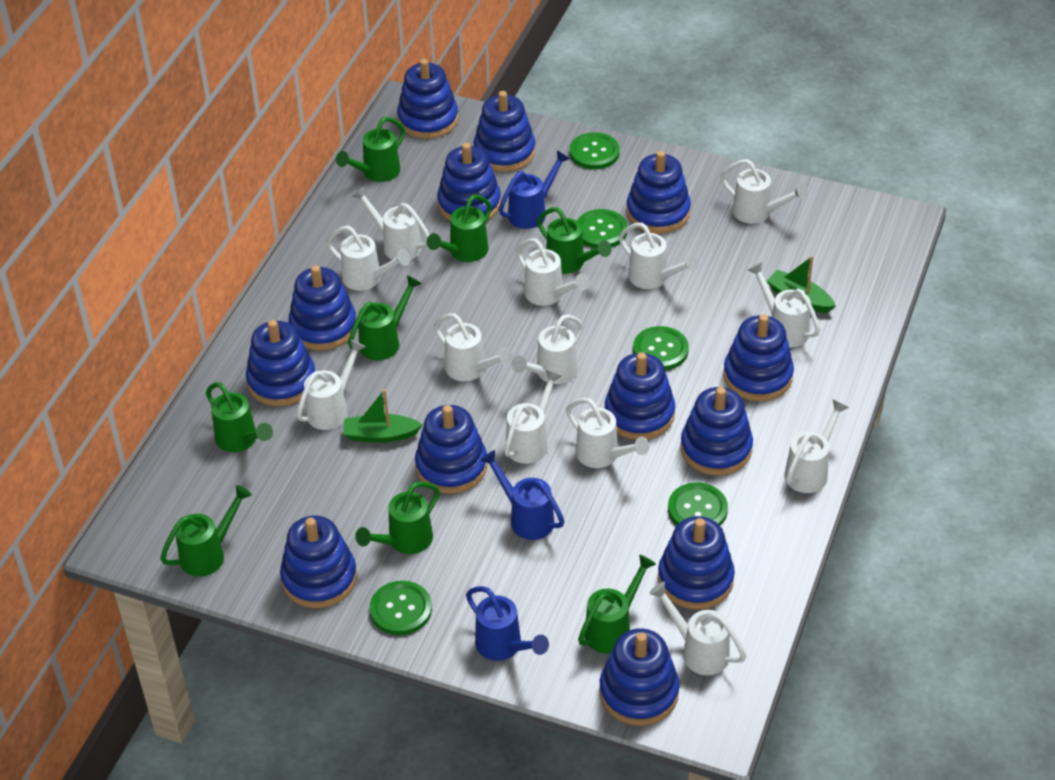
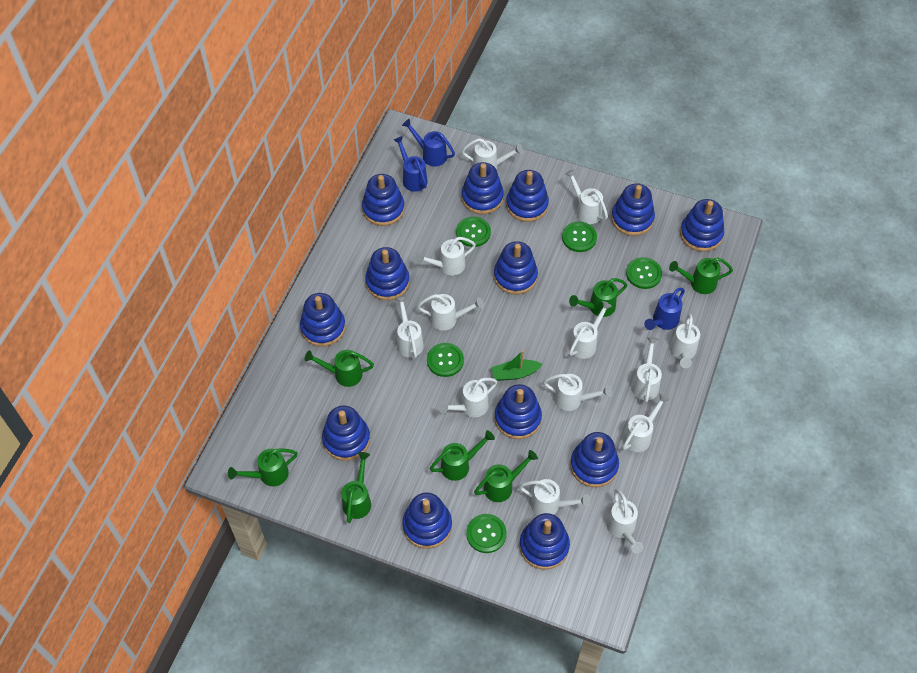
green boat: 2 -> 1
green watering can: 8 -> 7

